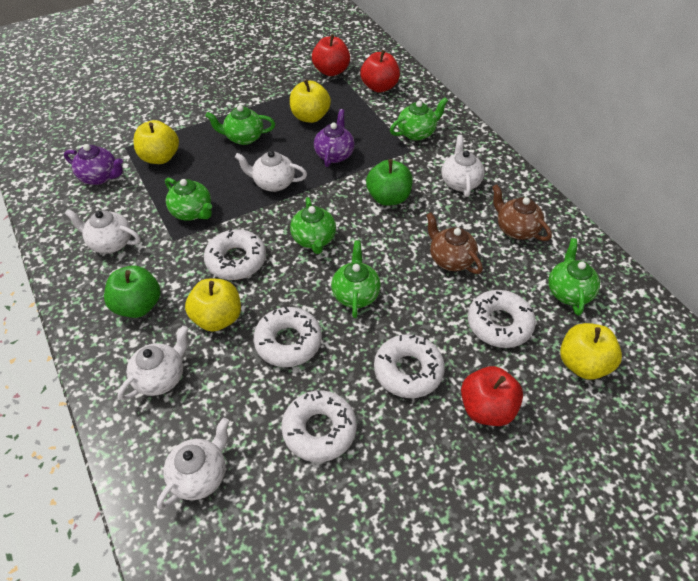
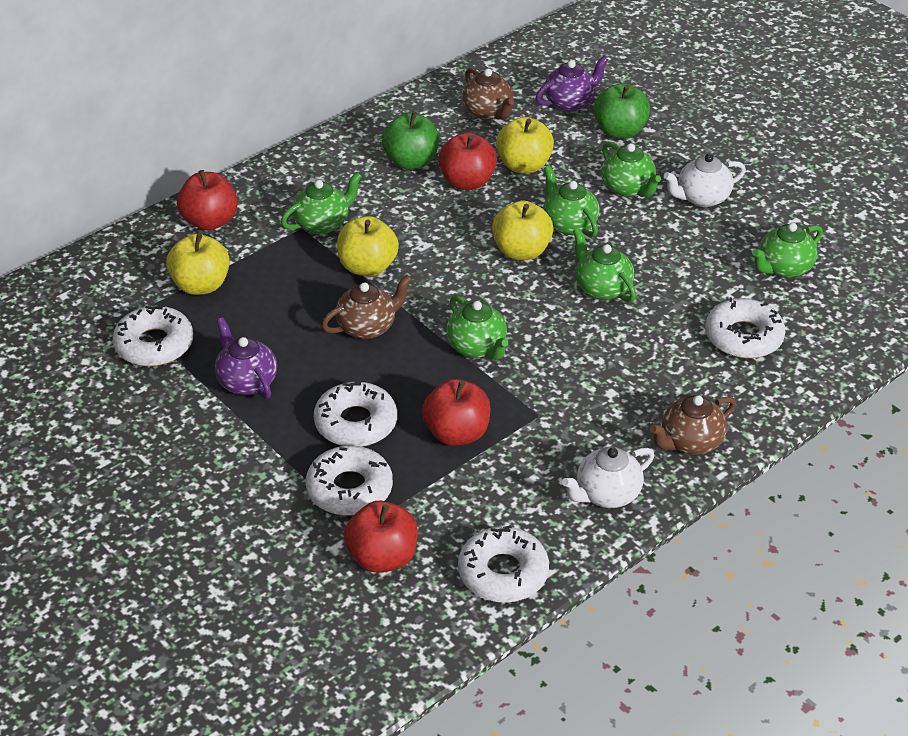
brown teapot: 2 -> 3
red apple: 3 -> 4
white teapot: 5 -> 2

